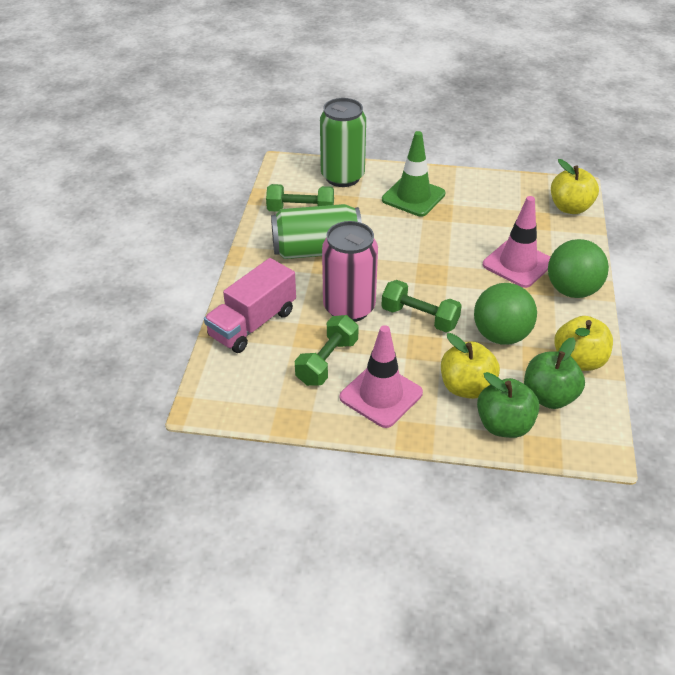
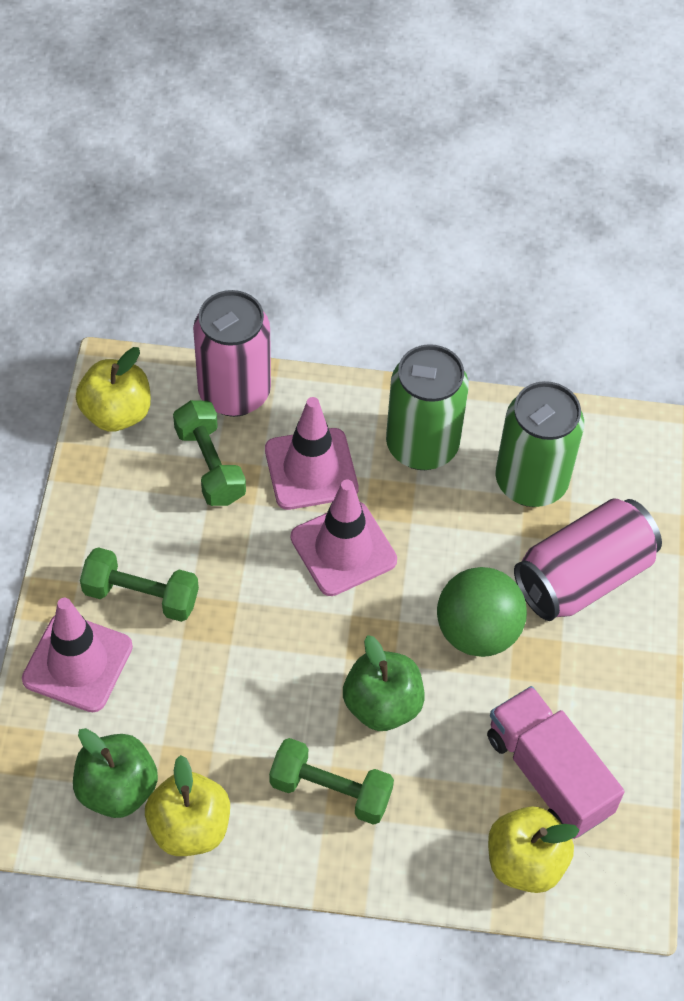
green ball: 2 -> 1
green traffic cone: 1 -> 0
pink can: 1 -> 2
pink traffic cone: 2 -> 3

